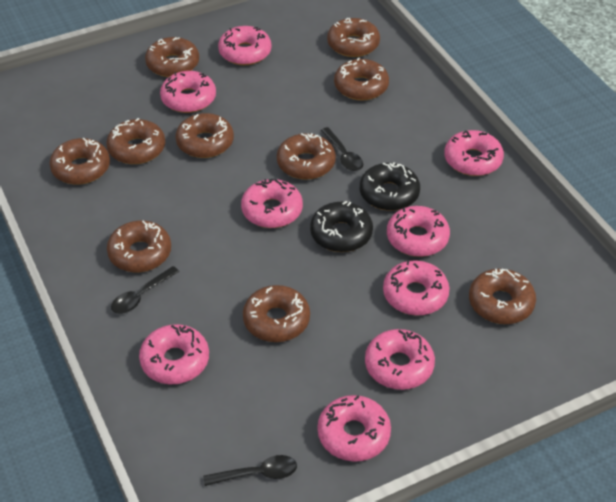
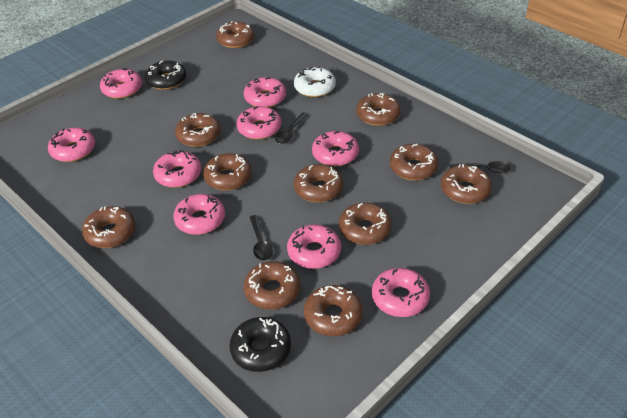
brown donut: 10 -> 11
white donut: 0 -> 1

